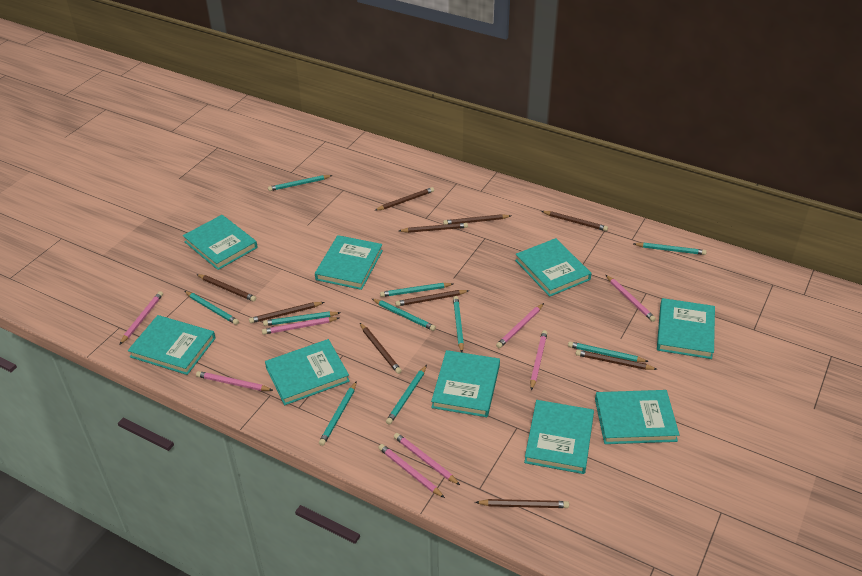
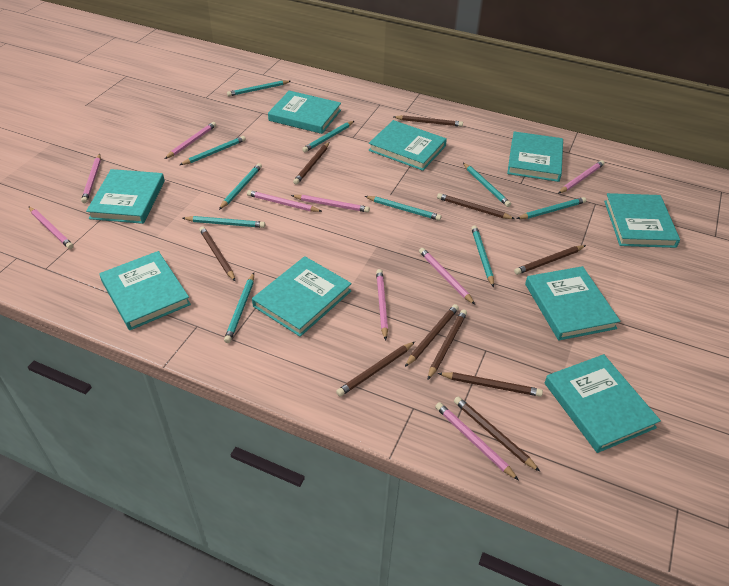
pink pencil: 8 -> 9

